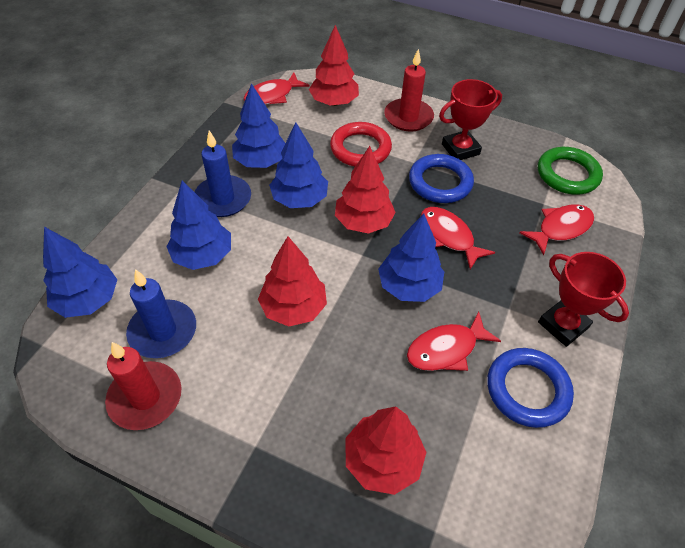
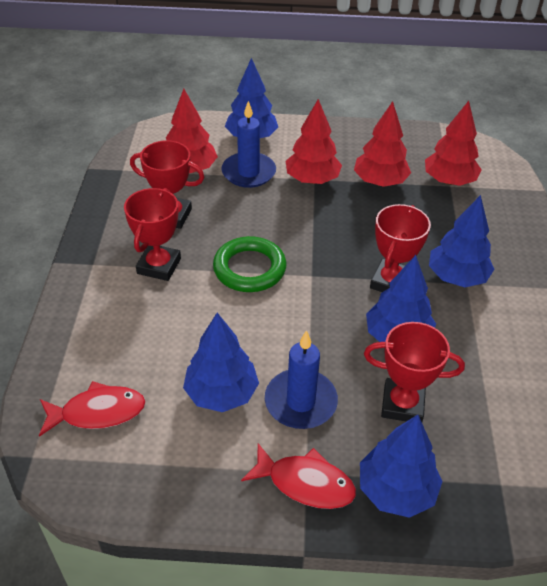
blue ring: 2 -> 0
red candle: 2 -> 0
red fish: 4 -> 2
red ring: 1 -> 0
red trophy: 2 -> 4

